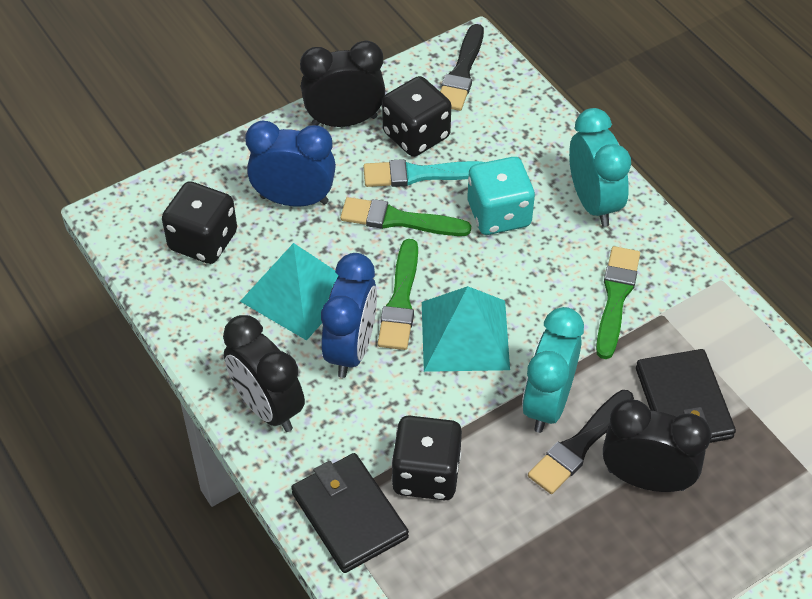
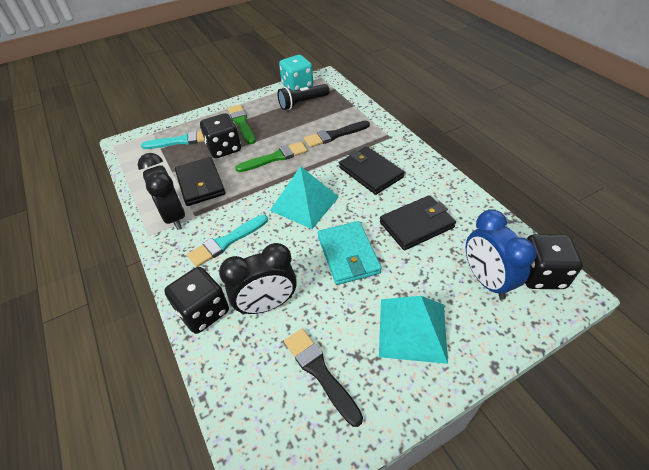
black clock: 3 -> 2
black flashlight: 0 -> 1
black wallet: 2 -> 3
blue clock: 2 -> 1
green brush: 3 -> 2
turquoise brush: 1 -> 2
turquoise clock: 2 -> 0
turquoise wallet: 0 -> 1

